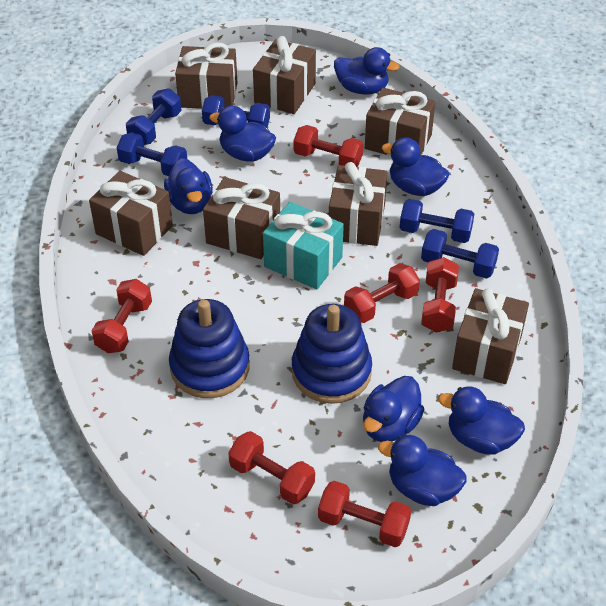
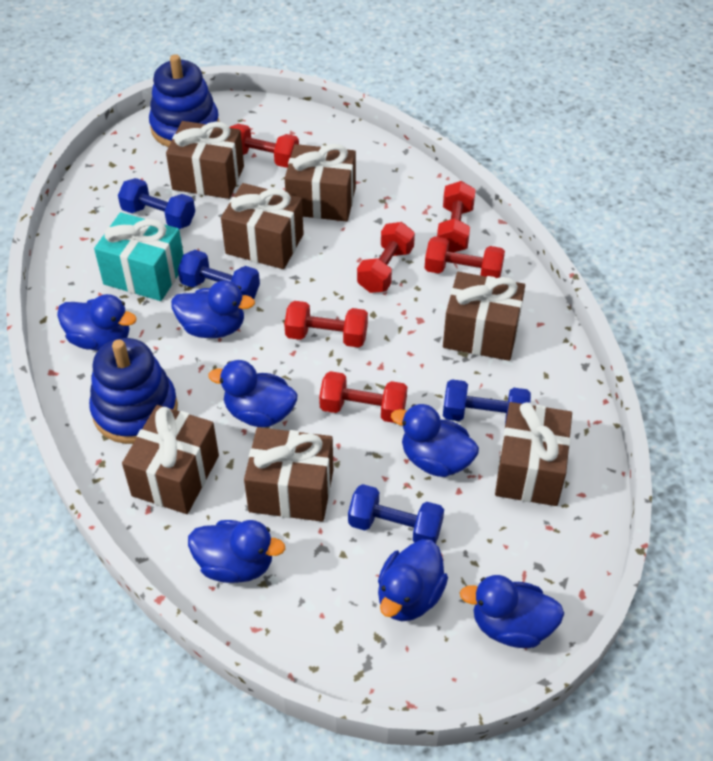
blue dumbbell: 5 -> 4

